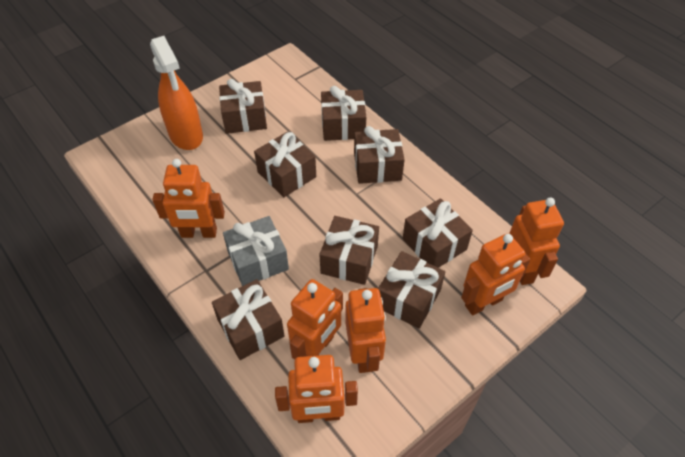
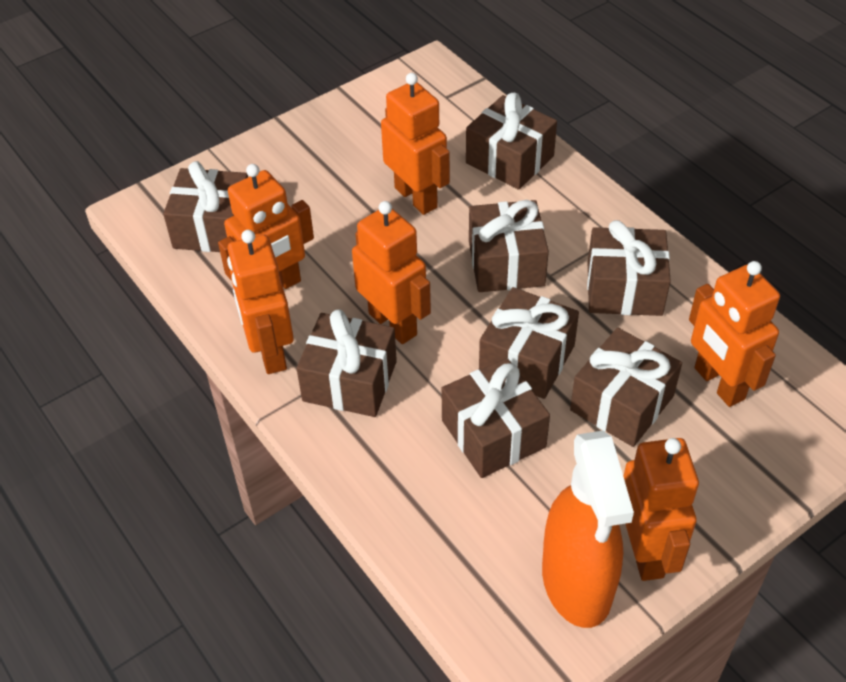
grey gift: 1 -> 0

